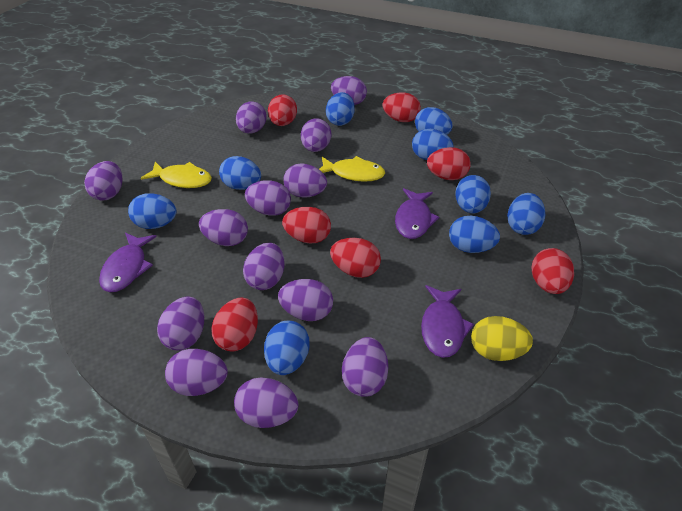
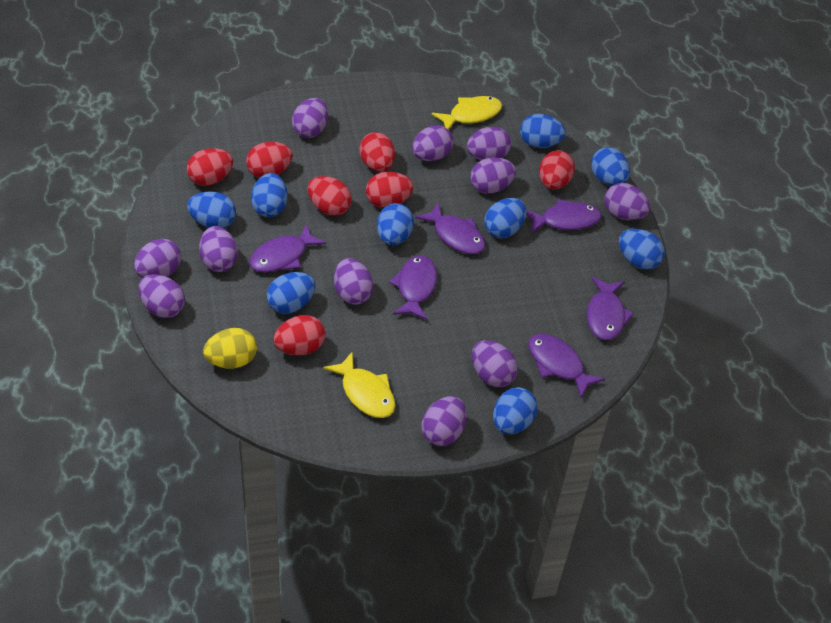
purple egg: 13 -> 11
purple fish: 3 -> 6

